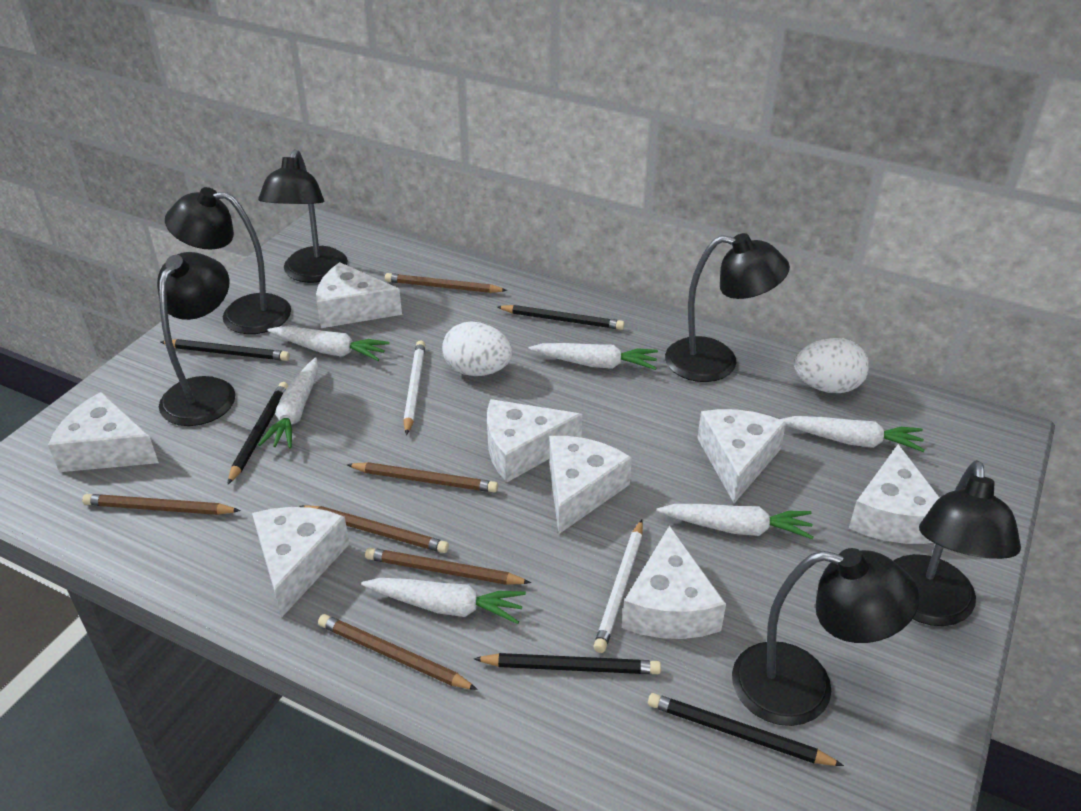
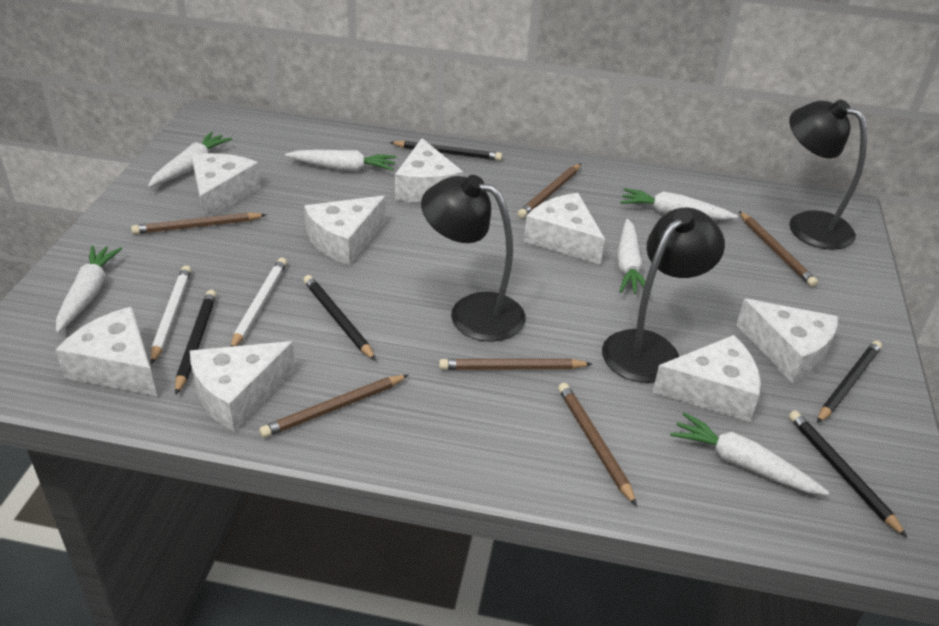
black lamp: 6 -> 3
white egg: 2 -> 0

